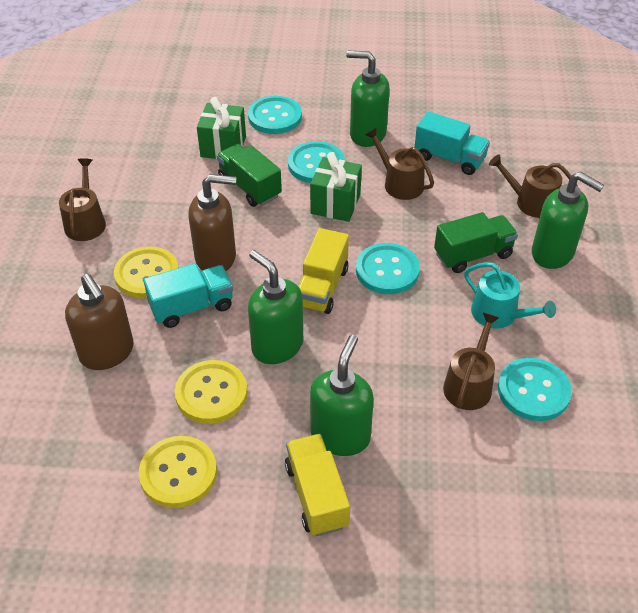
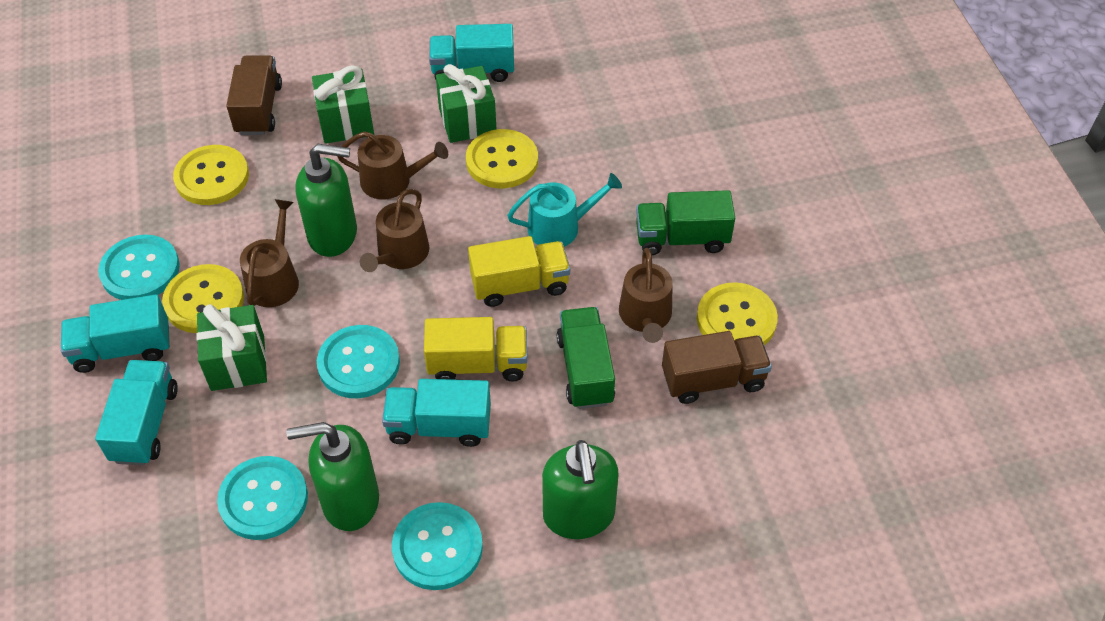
brown soap dispenser: 2 -> 0
brown truck: 0 -> 2
green gift: 2 -> 3
green soap dispenser: 4 -> 3
turquoise truck: 2 -> 4
yellow button: 3 -> 4

